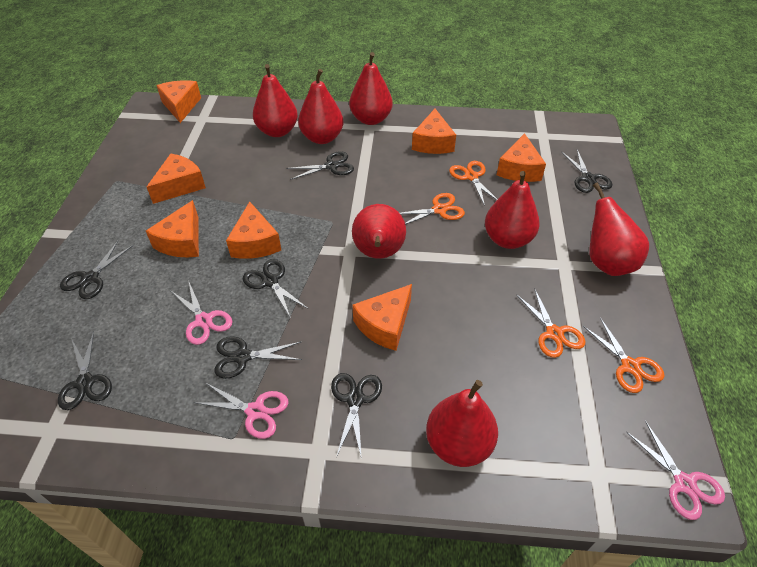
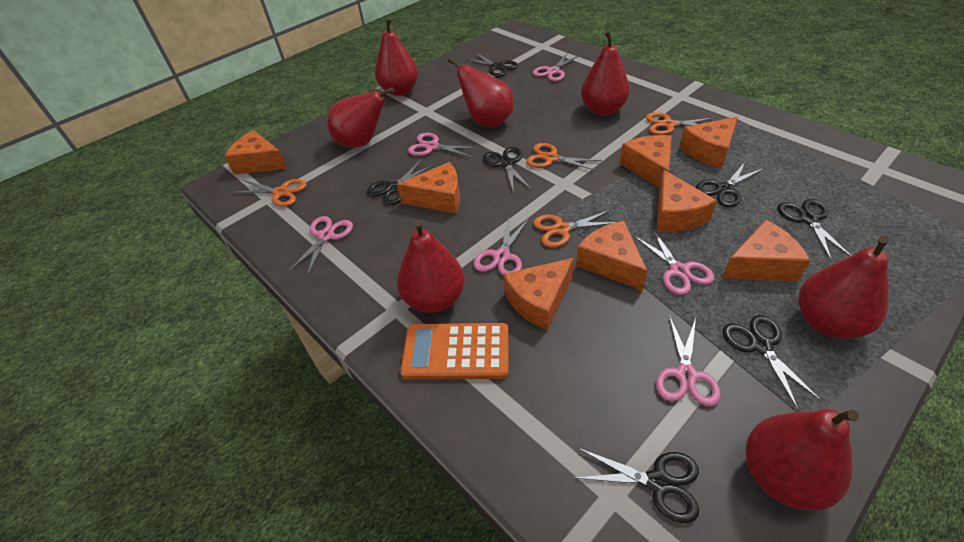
orange calculator: 0 -> 1
orange cheese: 7 -> 8
pink scissors: 3 -> 6

